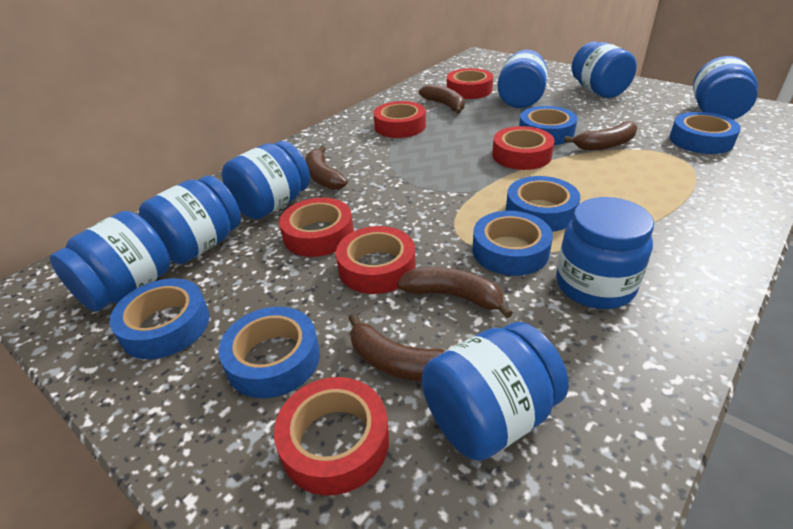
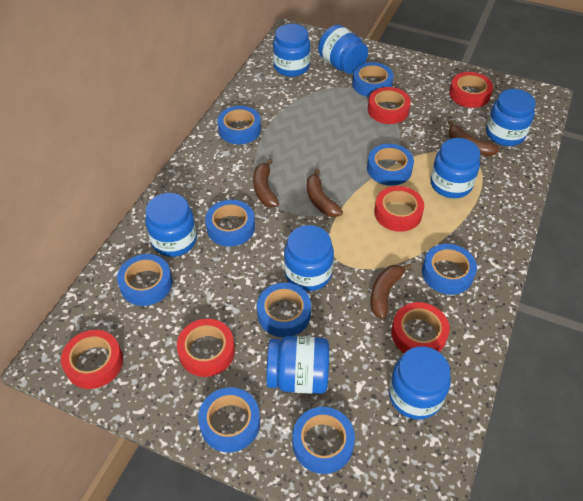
blue tape: 6 -> 9
brown banana: 5 -> 4

